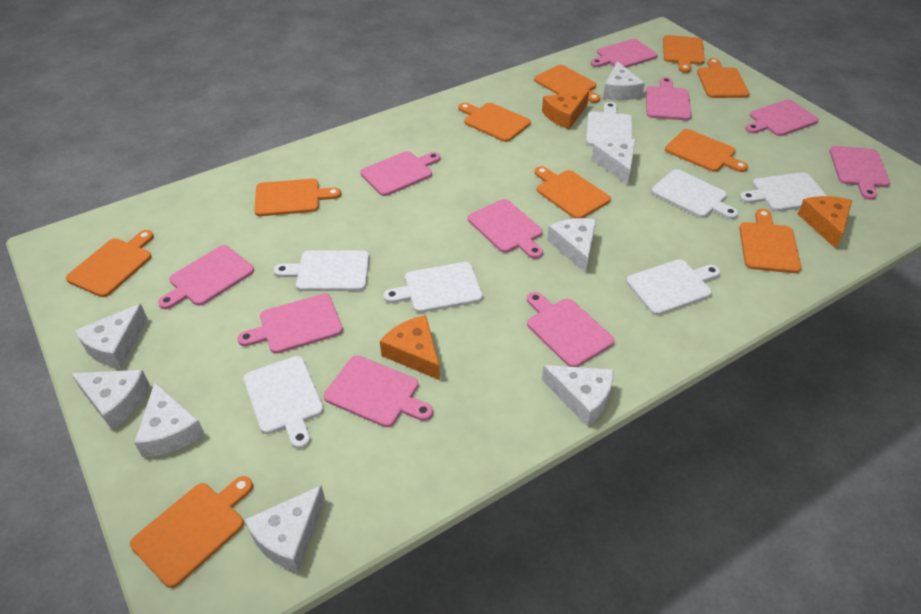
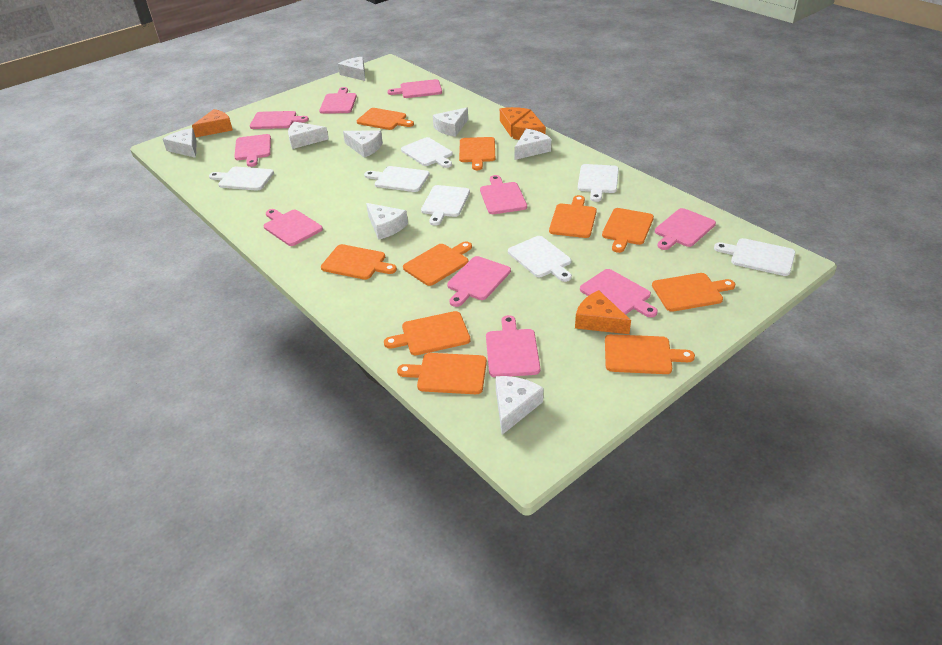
orange cheese: 3 -> 4

